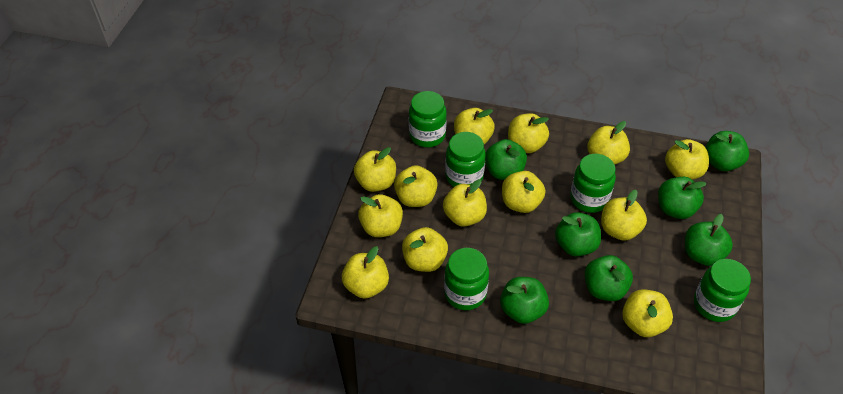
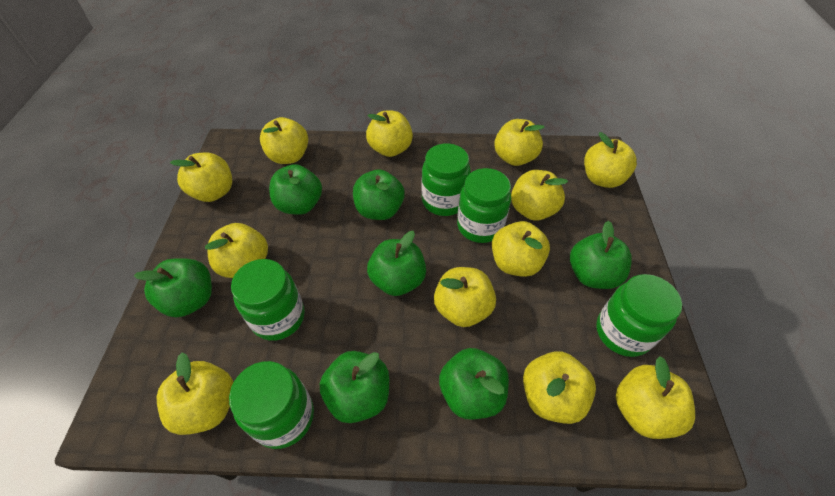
yellow apple: 13 -> 12

